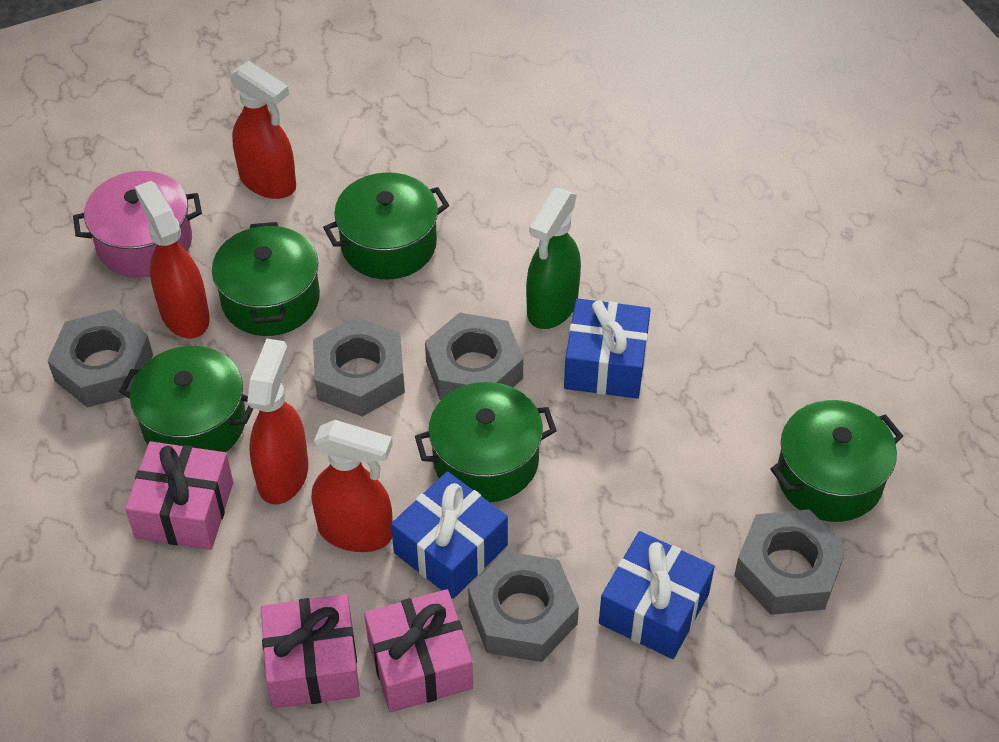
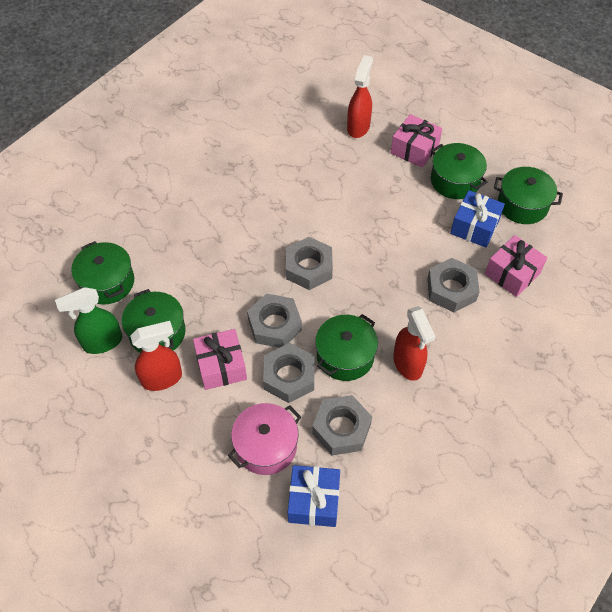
blue gift: 3 -> 2
red spray bottle: 4 -> 3

